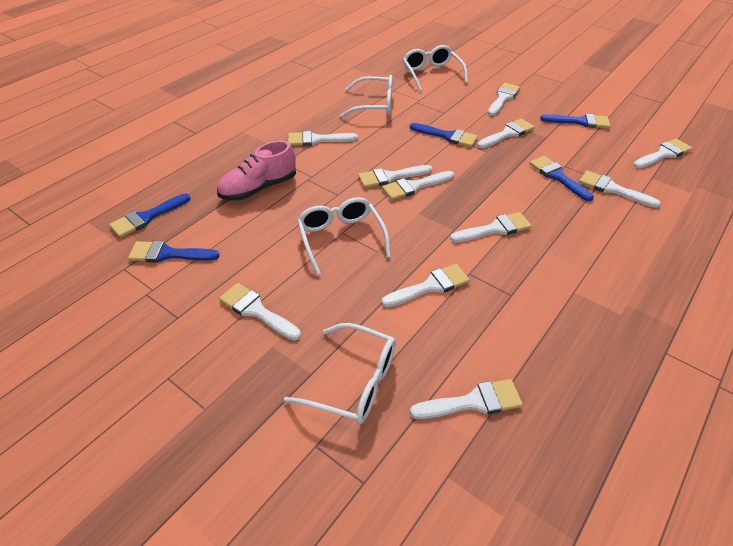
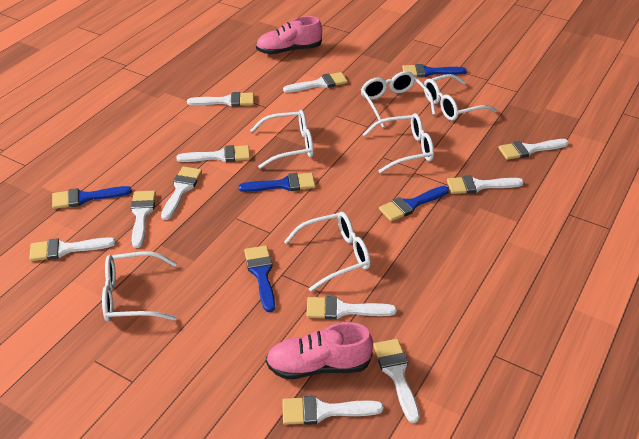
pink shoe: 1 -> 2
white glasses: 4 -> 6

